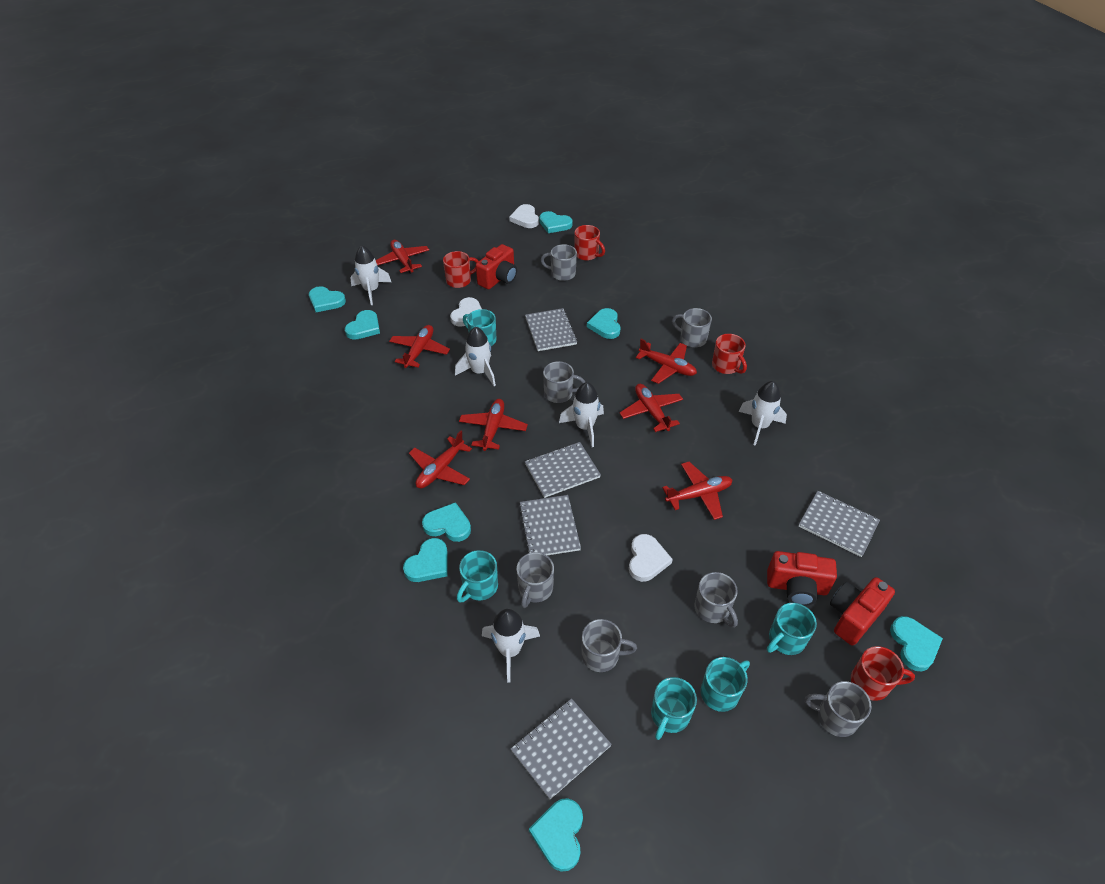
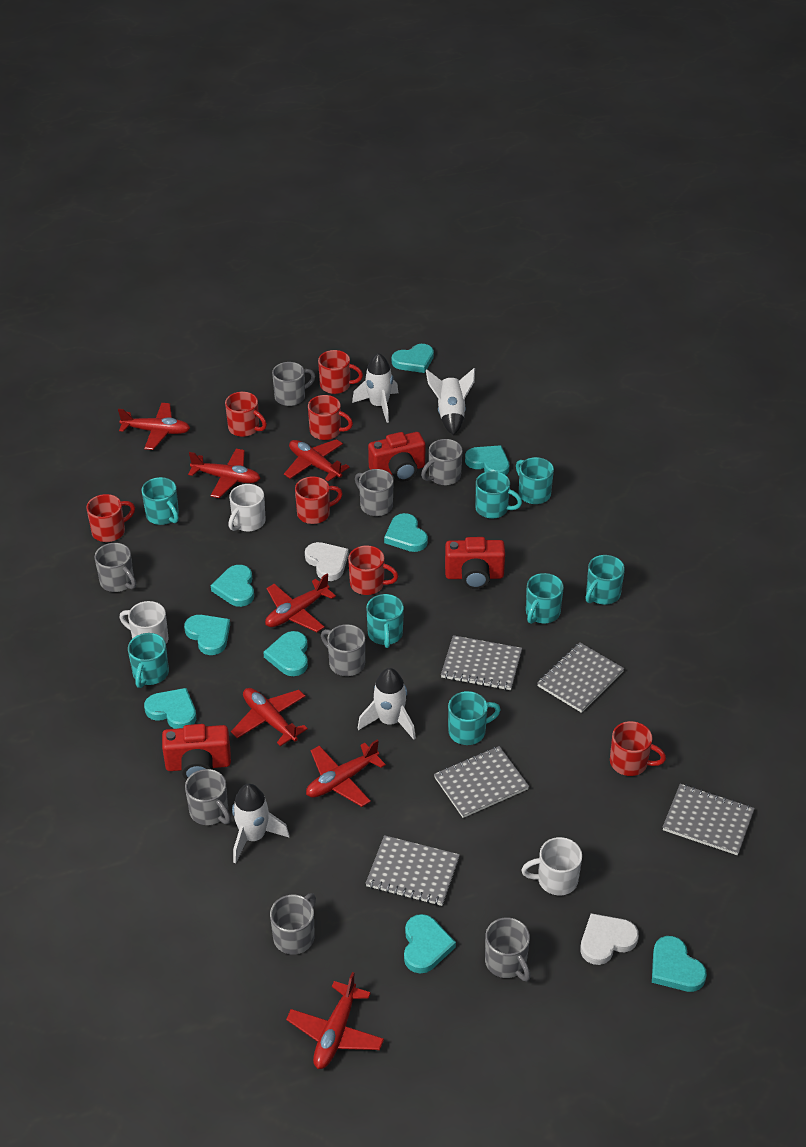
grey mug: 7 -> 8
red mug: 4 -> 7
turquoise heart: 8 -> 9
turquoise mug: 5 -> 8
white heart: 3 -> 2
white mug: 0 -> 3
white rocket: 5 -> 4

